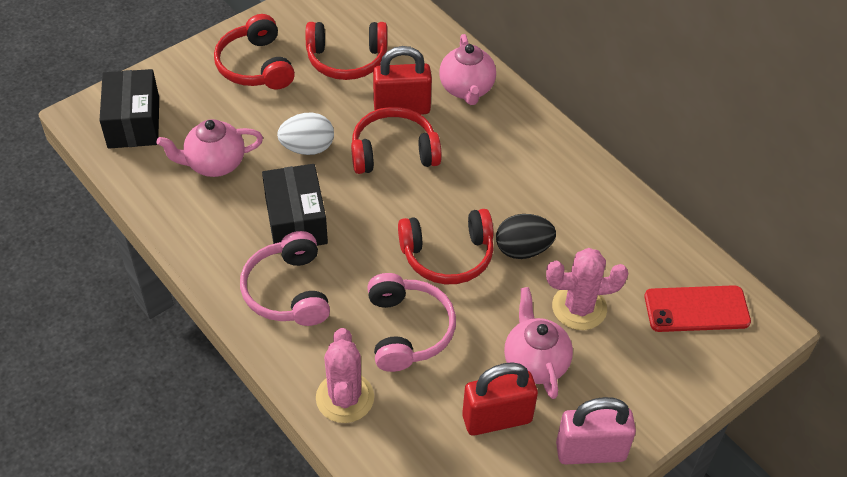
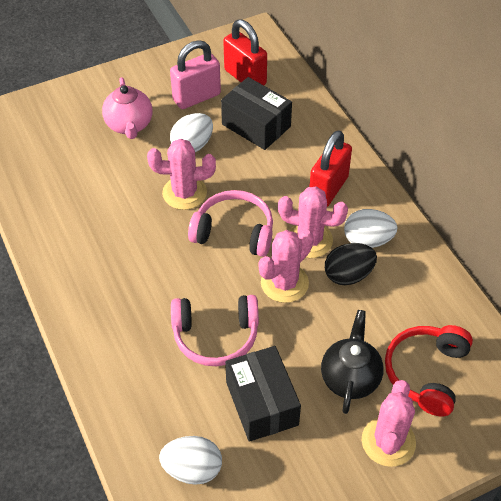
black teapot: 0 -> 1
pink cactus: 2 -> 4
pink teapot: 3 -> 1
red headphones: 4 -> 1
red phone: 1 -> 0
white egg: 1 -> 3

